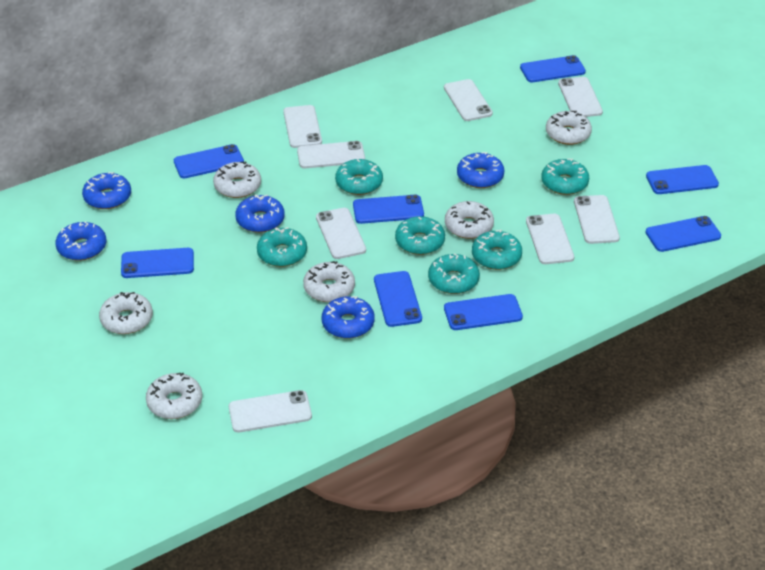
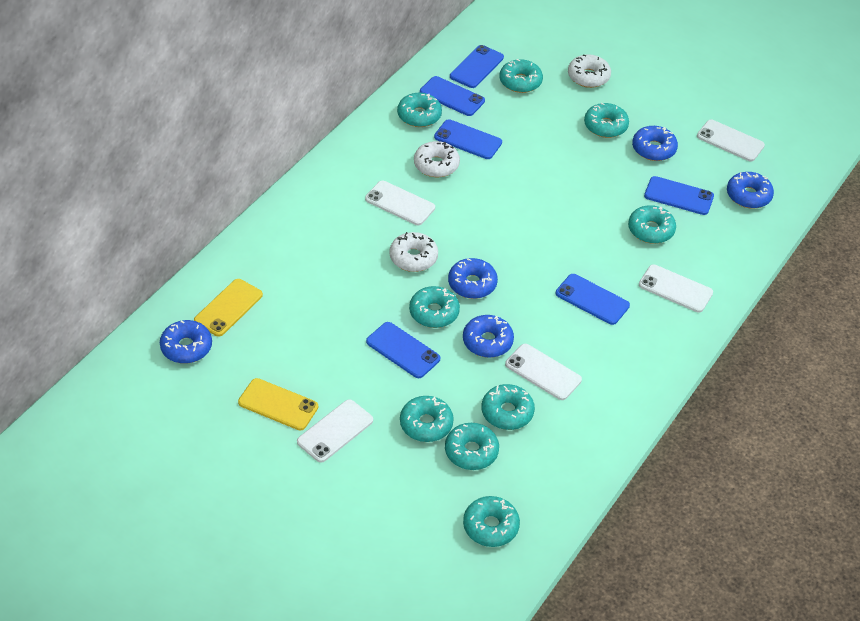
blue phone: 8 -> 6
turquoise donut: 6 -> 9
white donut: 6 -> 3
white phone: 8 -> 5
yellow phone: 0 -> 2

